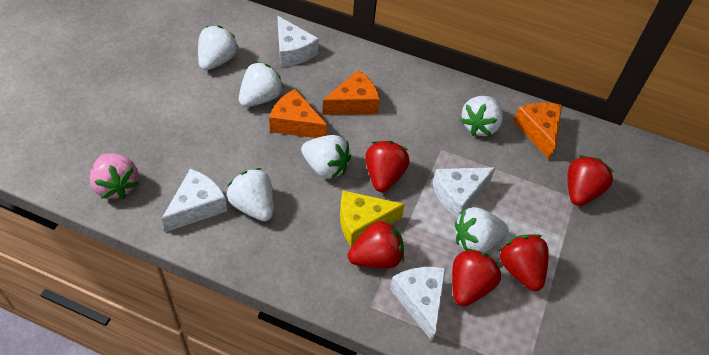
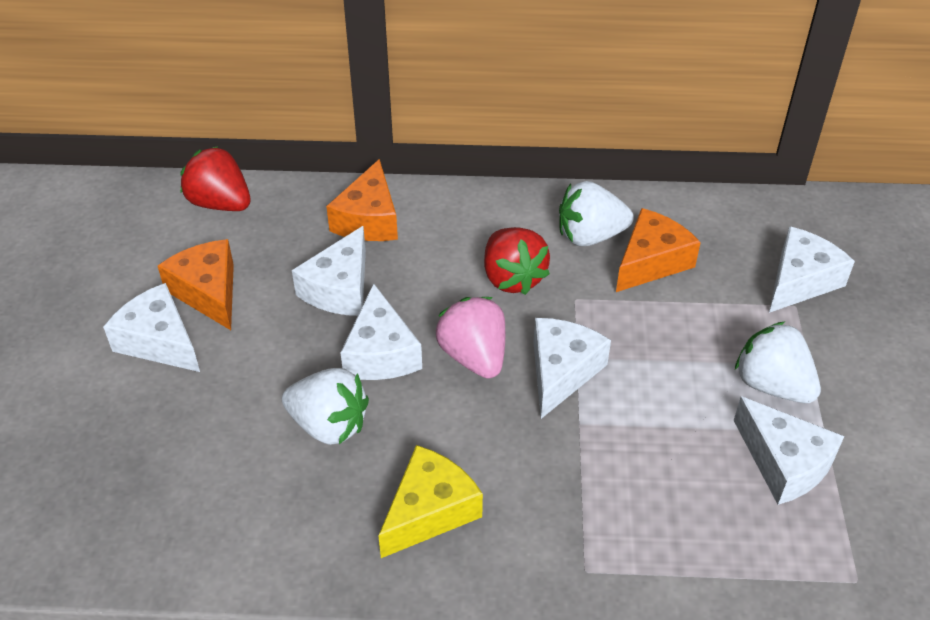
red strawberry: 5 -> 2
white cheese: 4 -> 6
white strawberry: 6 -> 3

